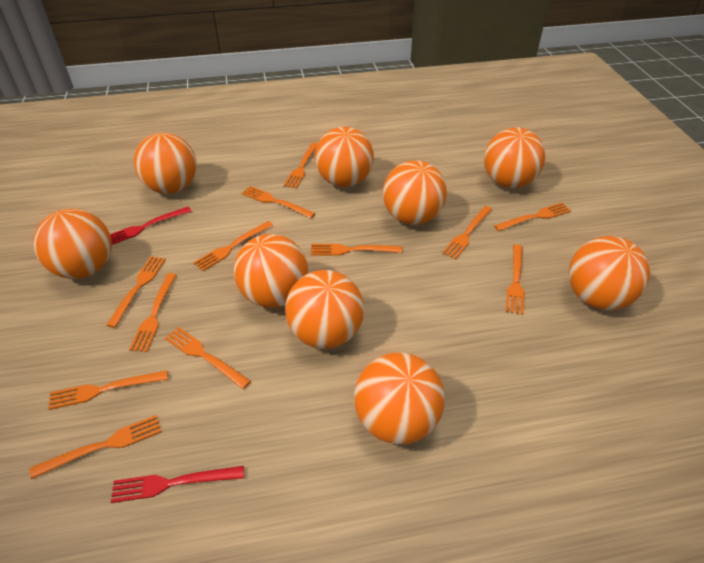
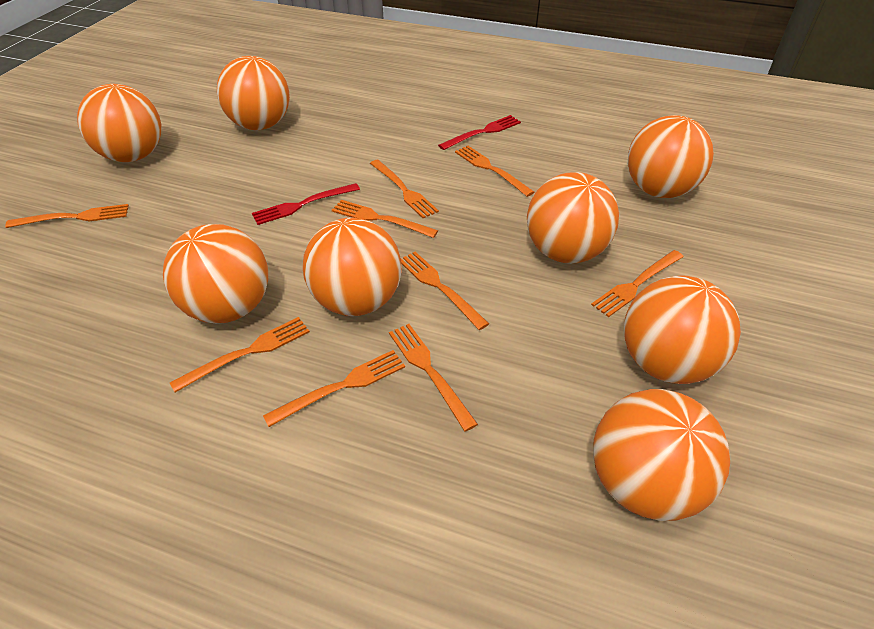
orange ball: 9 -> 8
orange fork: 12 -> 9

